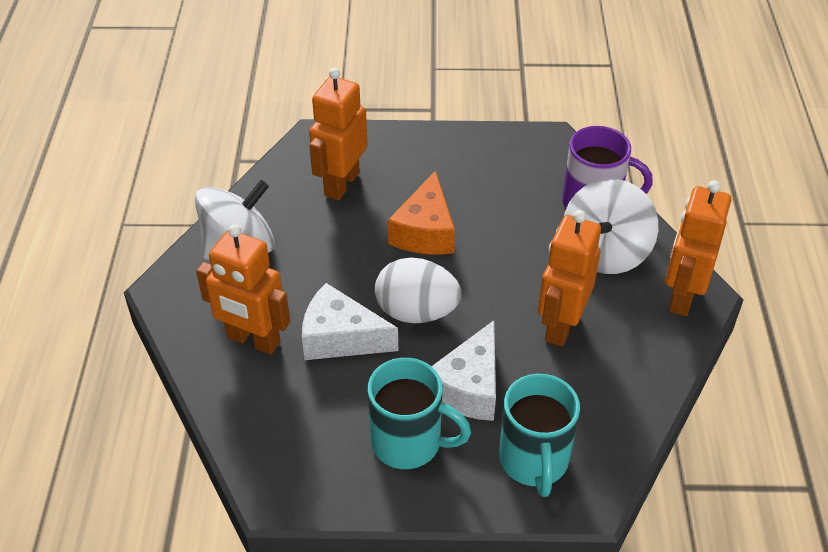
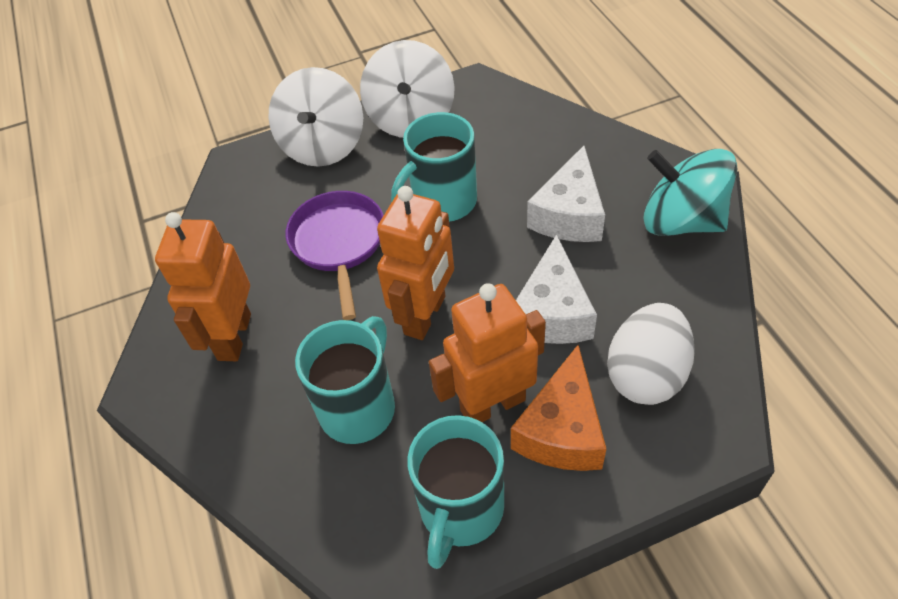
orange robot: 4 -> 3
purple mug: 1 -> 0
purple pan: 0 -> 1
turquoise mug: 2 -> 3
turquoise spinning top: 0 -> 1

